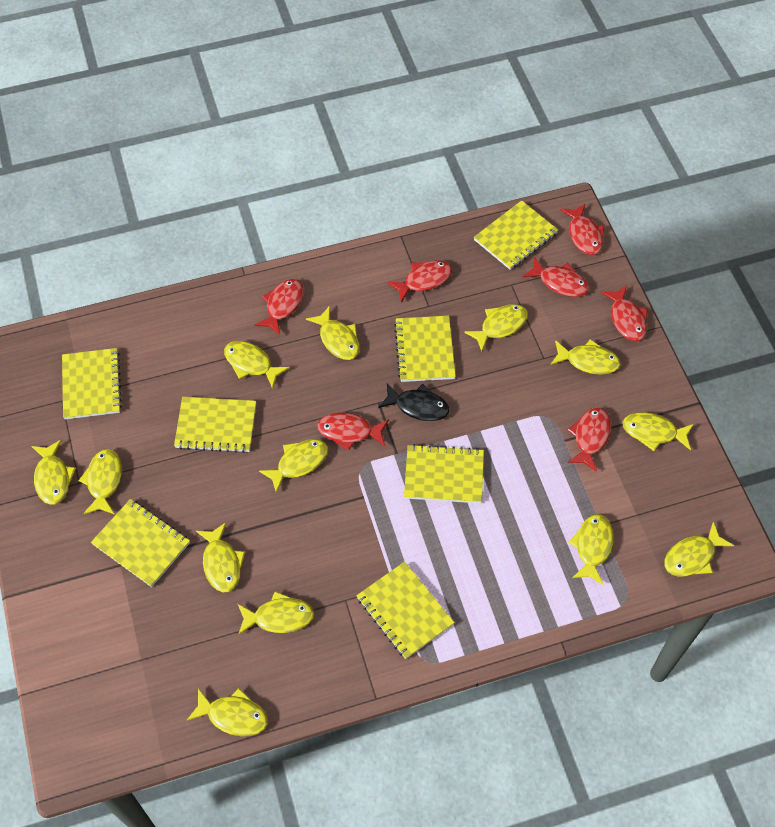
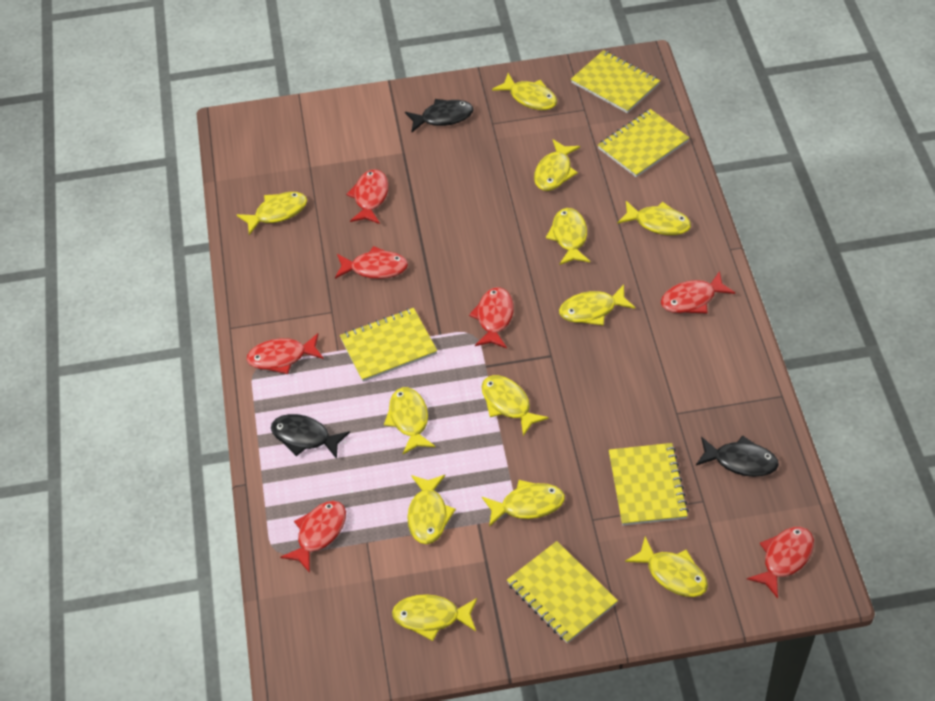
black fish: 1 -> 3
yellow fish: 13 -> 12
yellow notebook: 7 -> 5

